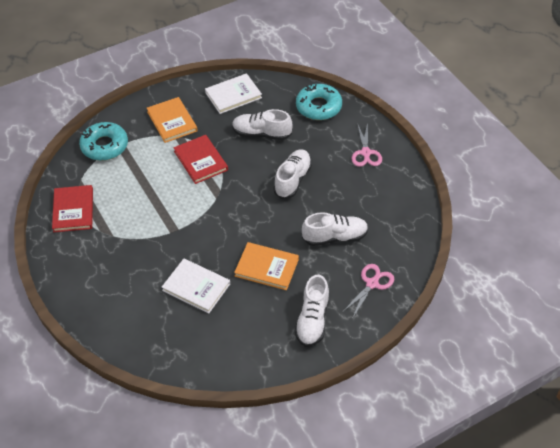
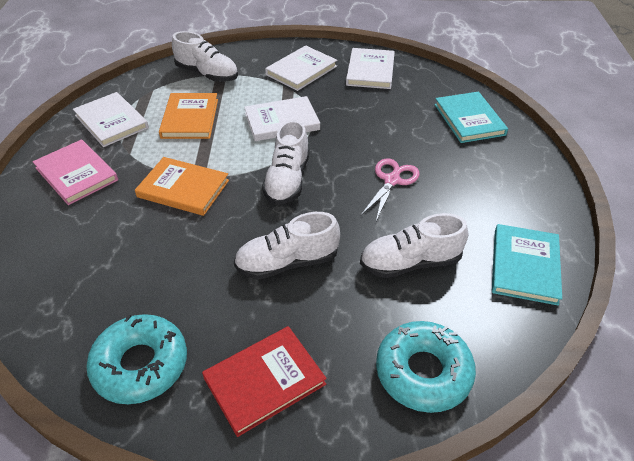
pink book: 0 -> 1
pink scissors: 2 -> 1
red book: 2 -> 1
turquoise book: 0 -> 2
white book: 2 -> 4

